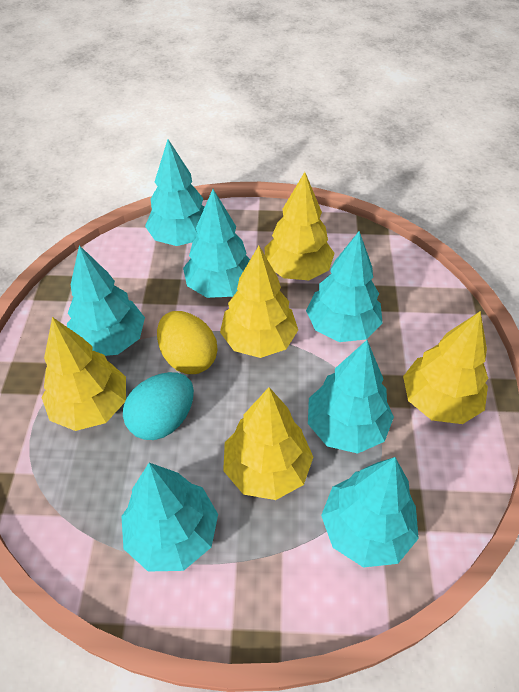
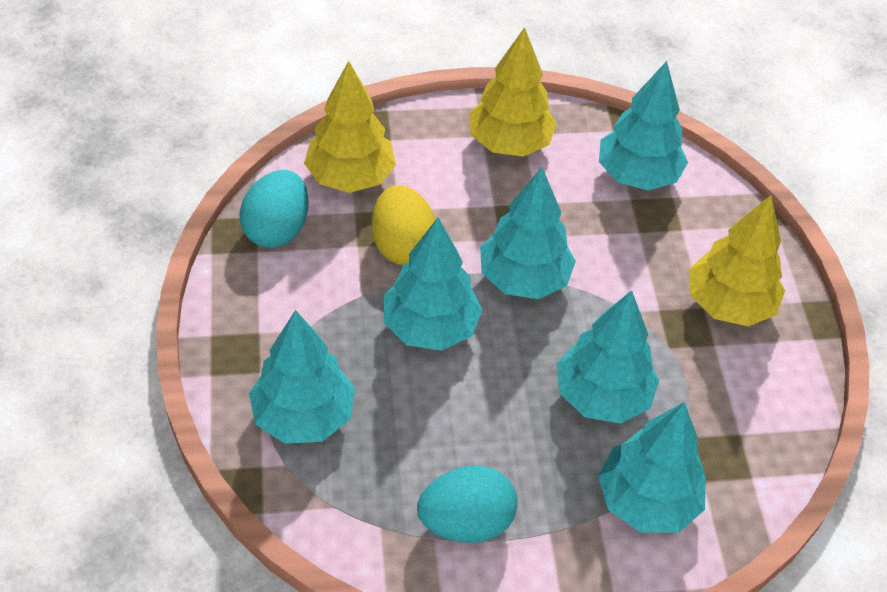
turquoise egg: 1 -> 2
turquoise tree: 7 -> 6
yellow tree: 5 -> 3

